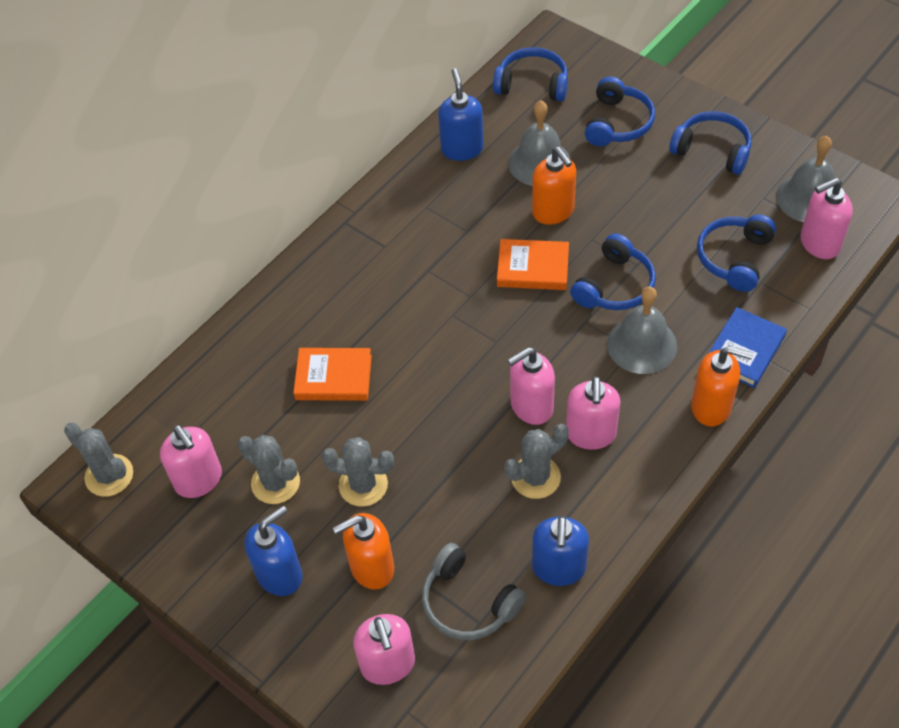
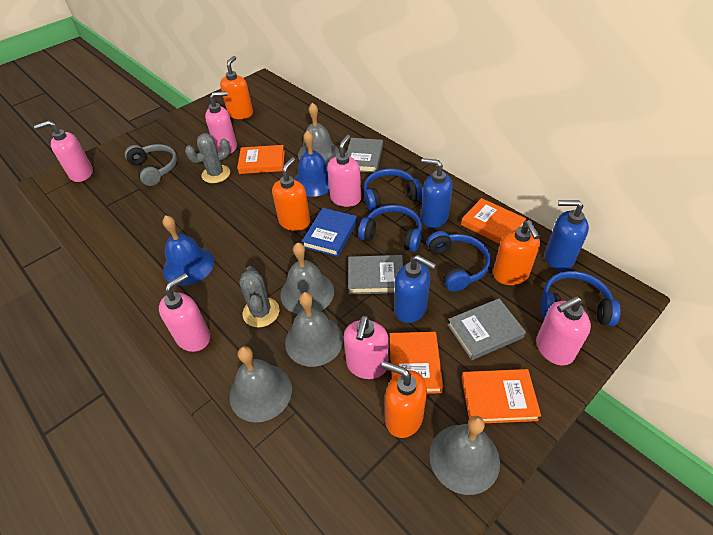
blue bell: 0 -> 2
blue headphones: 5 -> 4
grey bell: 3 -> 5
grey book: 0 -> 3
grey cactus: 4 -> 2
orange book: 2 -> 4
orange soap dispenser: 3 -> 4
pink soap dispenser: 5 -> 6

